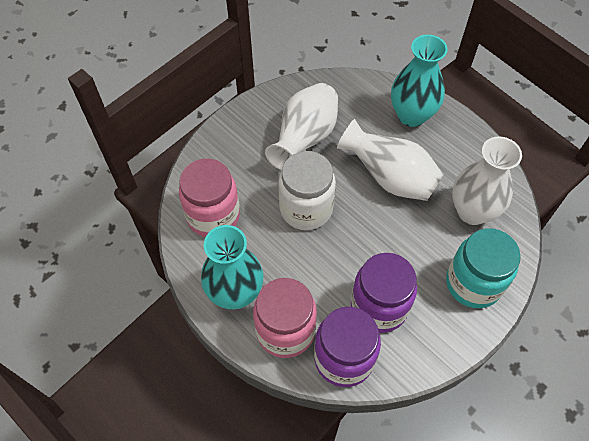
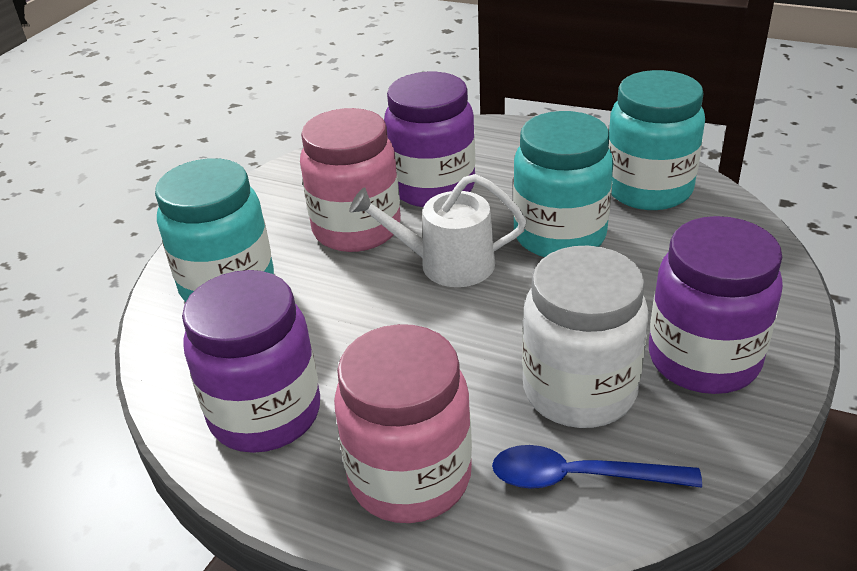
blue spoon: 0 -> 1
purple jar: 2 -> 3
turquoise jar: 1 -> 3
turquoise vase: 2 -> 0
white vase: 3 -> 0
white watering can: 0 -> 1

